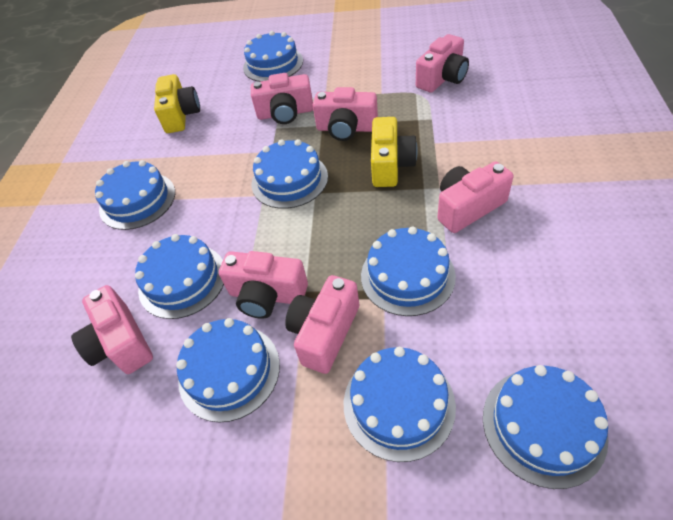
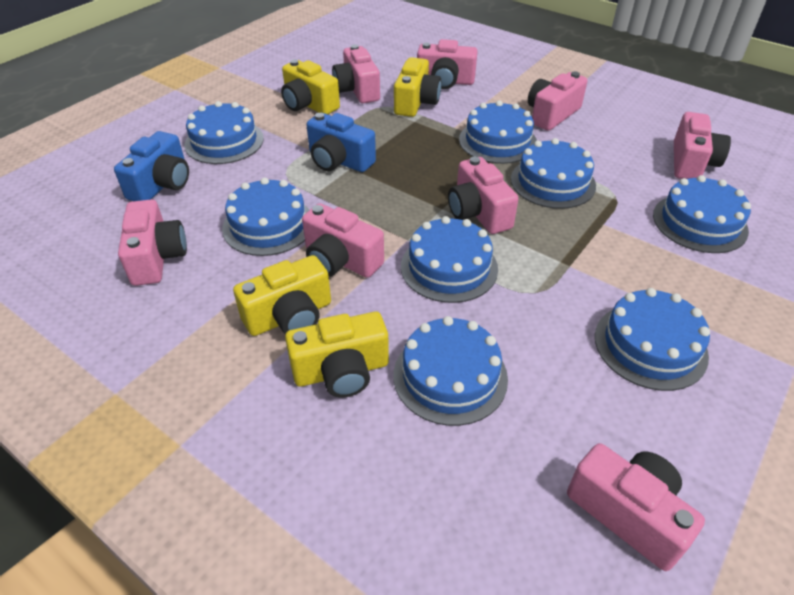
blue camera: 0 -> 2
pink camera: 7 -> 8
yellow camera: 2 -> 4

